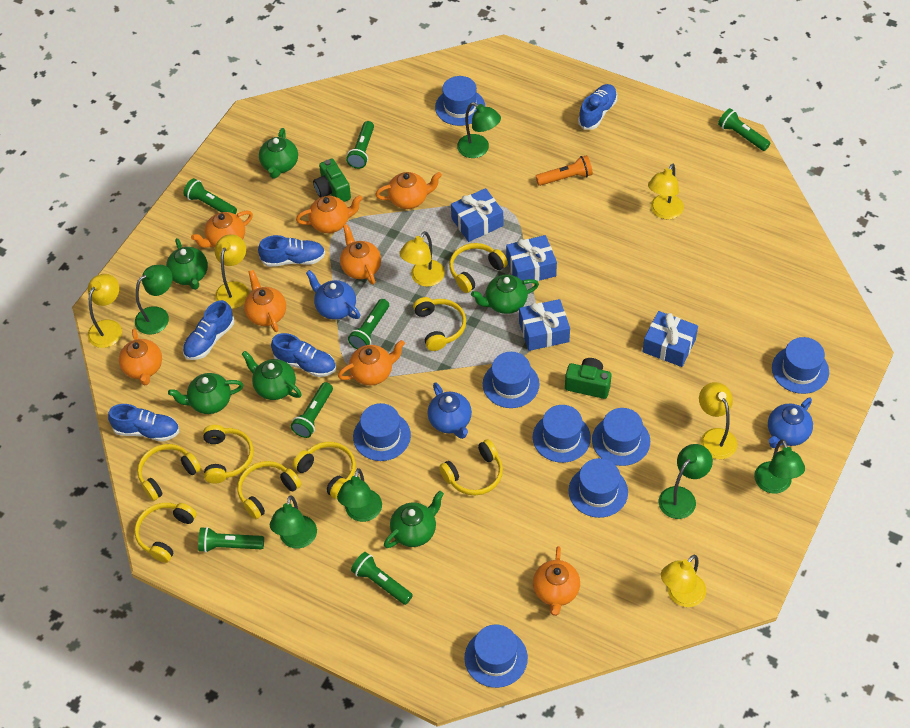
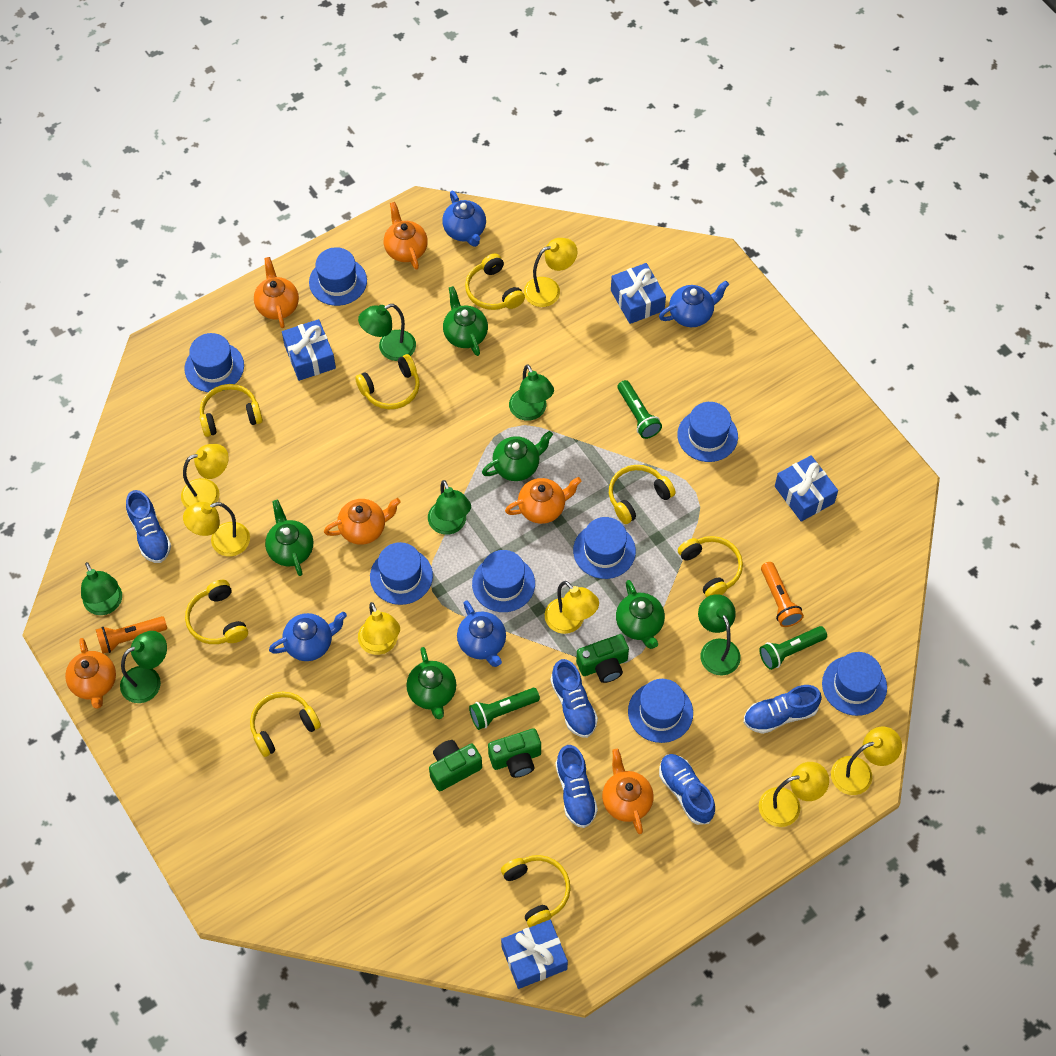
blue teapot: 3 -> 4
green camera: 2 -> 3
green flashlight: 7 -> 3
green teapot: 6 -> 5
orange flashlight: 1 -> 2
orange teapot: 8 -> 6
yellow lamp: 6 -> 7

